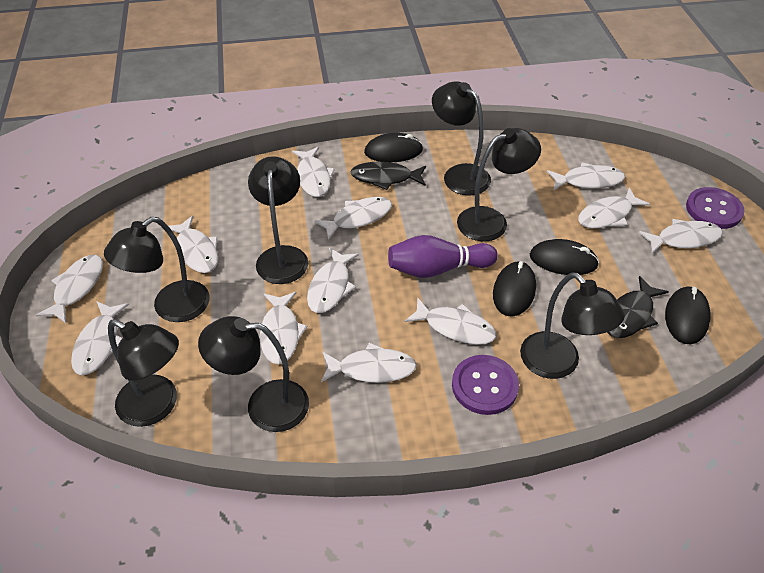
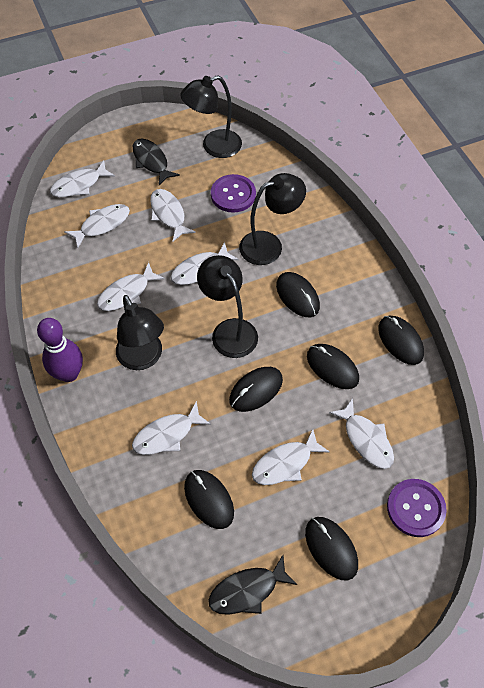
black lamp: 7 -> 4
black mouse: 4 -> 6
white fish: 12 -> 8

